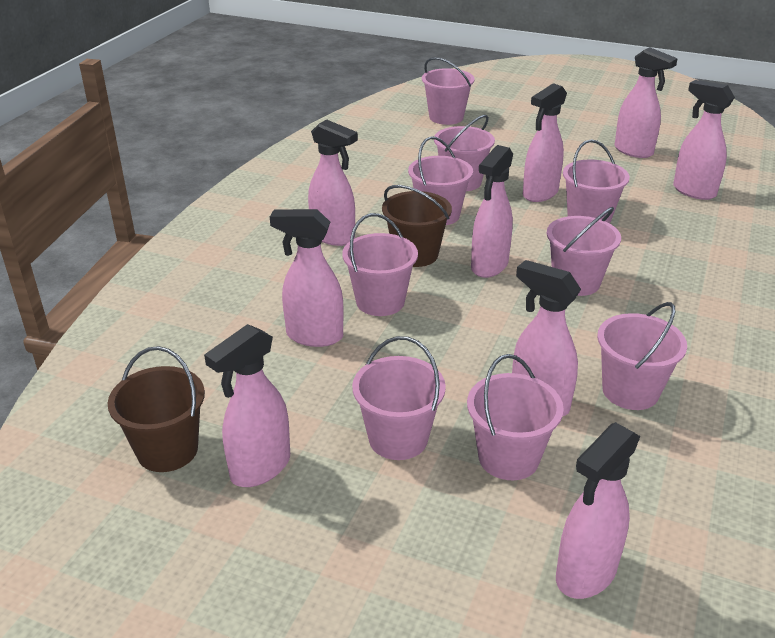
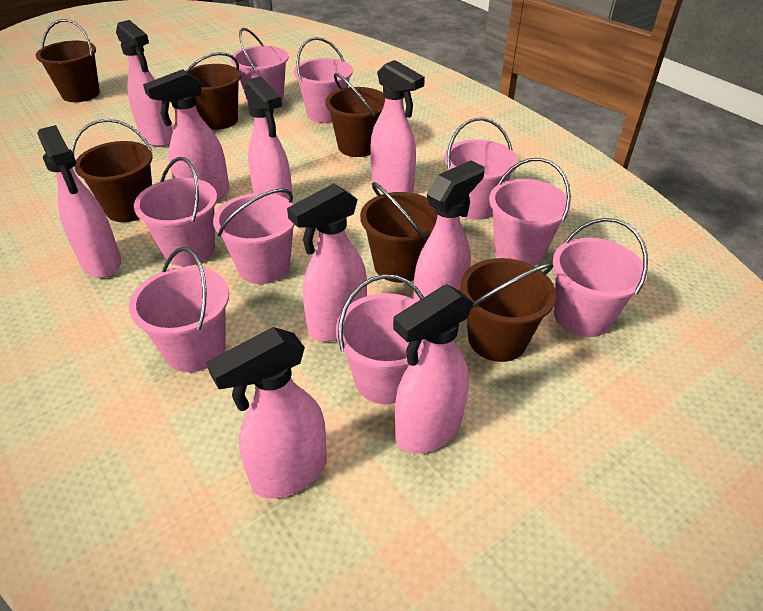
brown bucket: 2 -> 6

